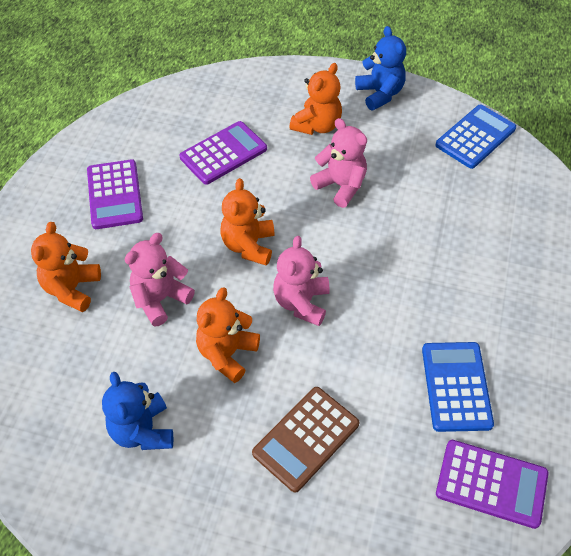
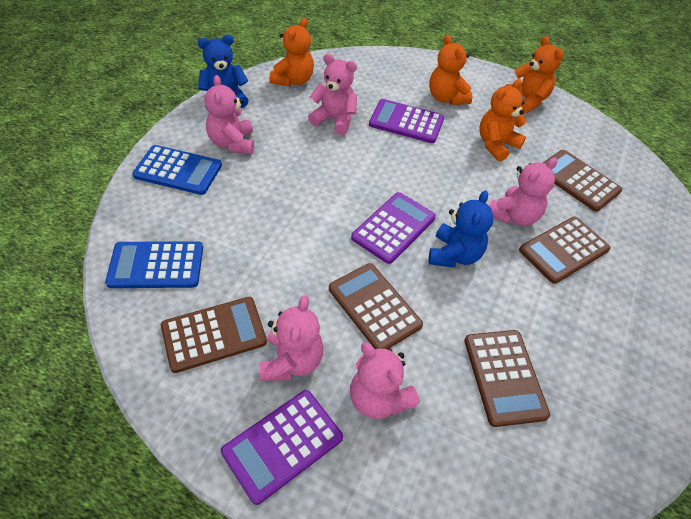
brown calculator: 1 -> 5
pink teddy bear: 3 -> 5

